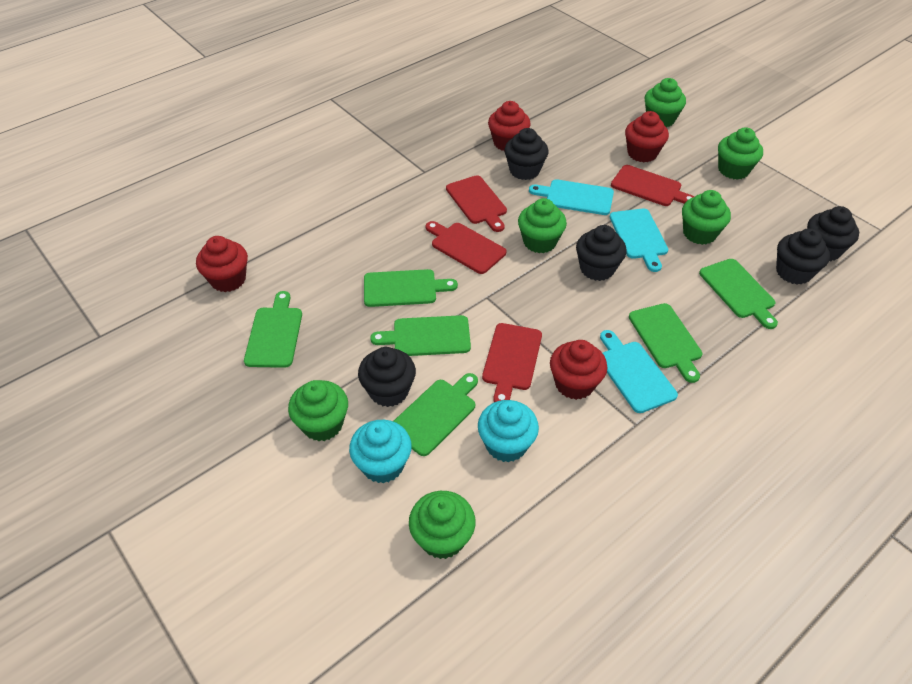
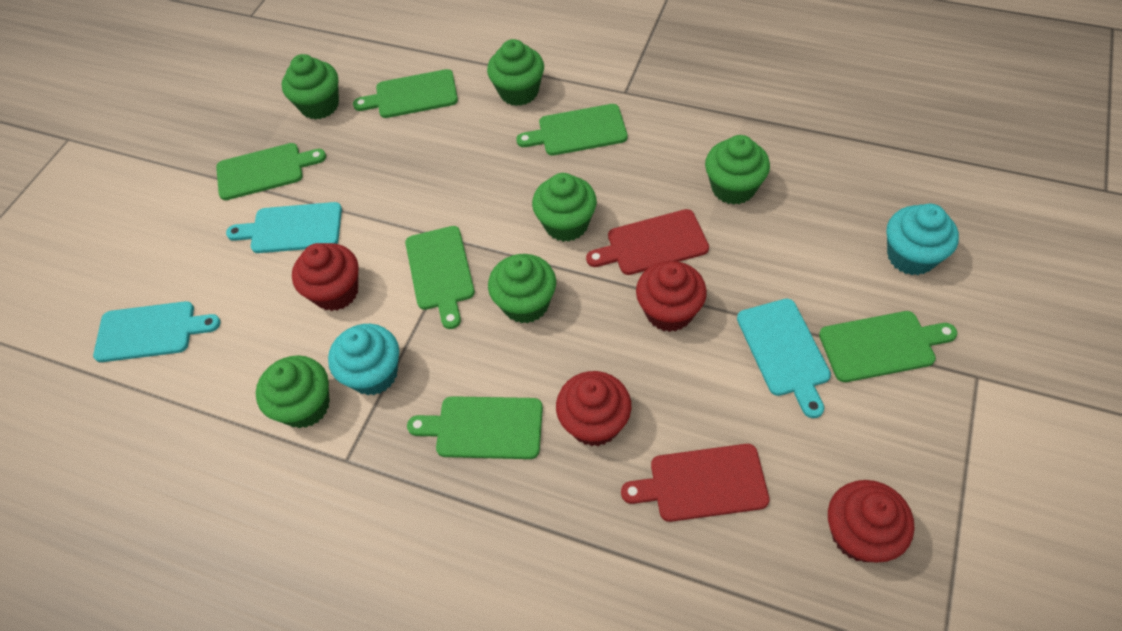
black cupcake: 5 -> 0
red cutting board: 4 -> 2

